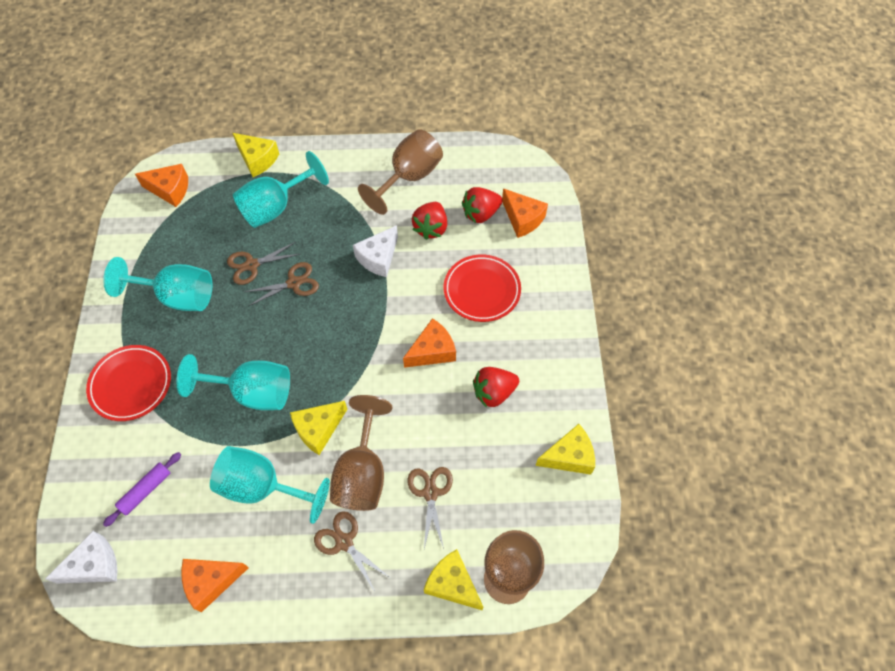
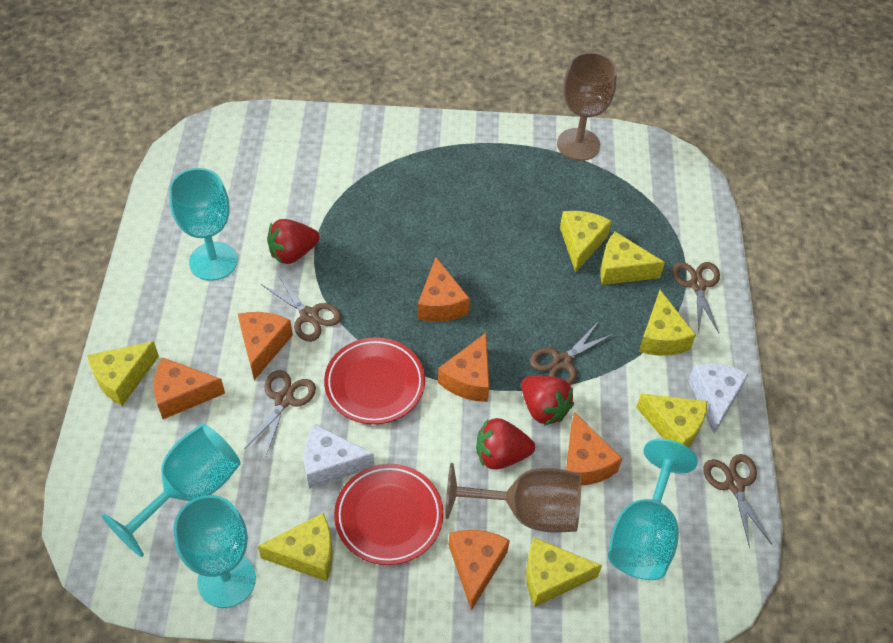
brown goblet: 3 -> 2
brown scissors: 4 -> 5
orange cheese: 4 -> 6
purple rolling pin: 1 -> 0
yellow cheese: 4 -> 7

